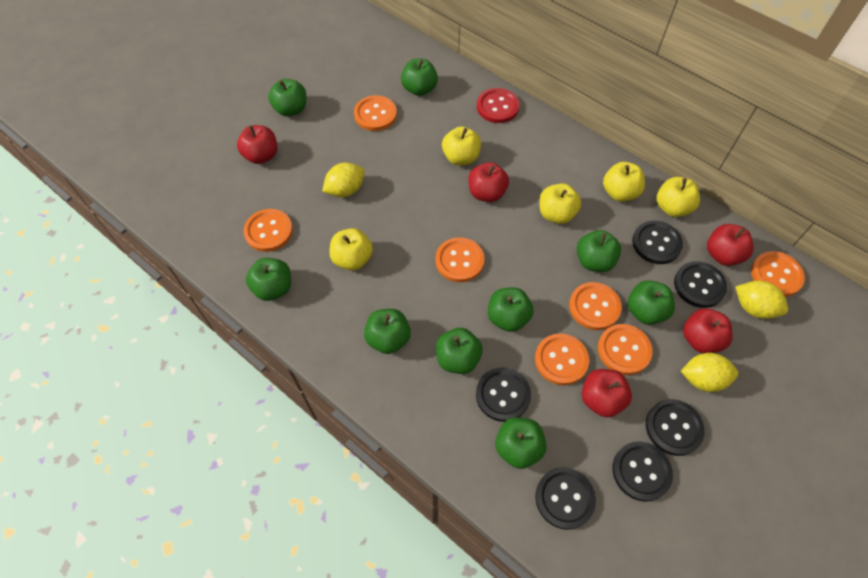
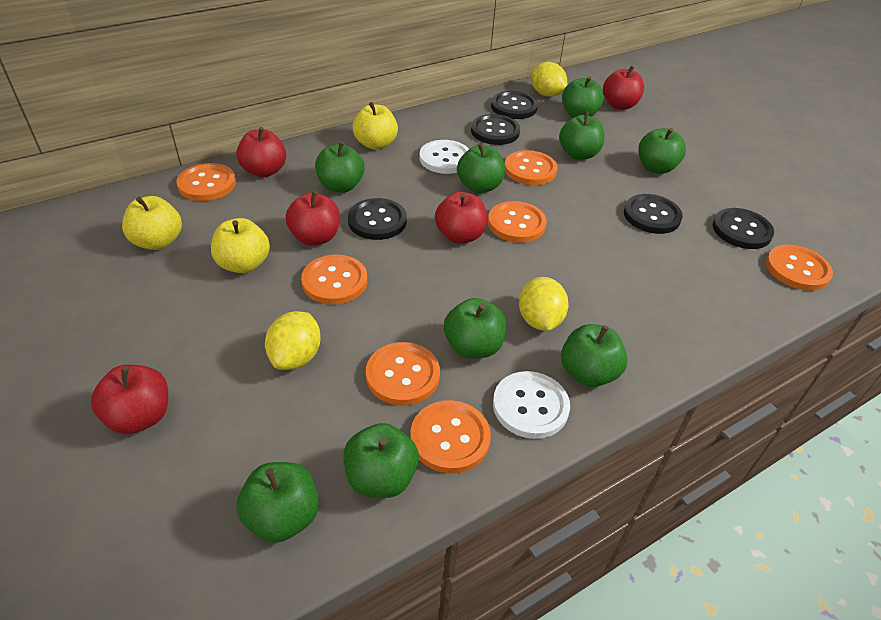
black button: 6 -> 5
red button: 1 -> 0
white button: 0 -> 2
yellow apple: 5 -> 3

